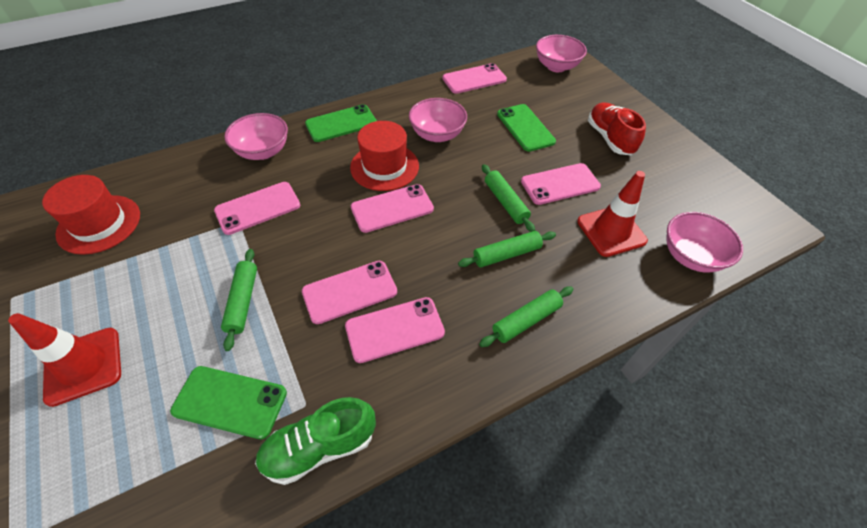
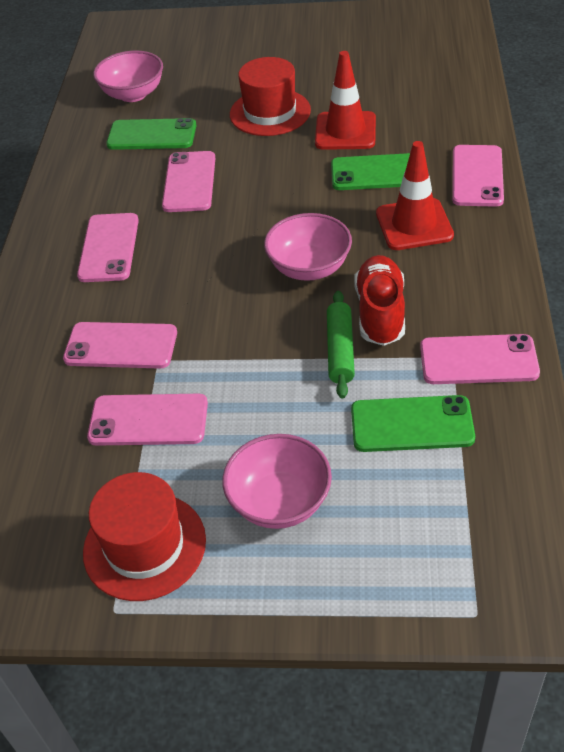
green rolling pin: 4 -> 1
green shoe: 1 -> 0
pink bowl: 4 -> 3

